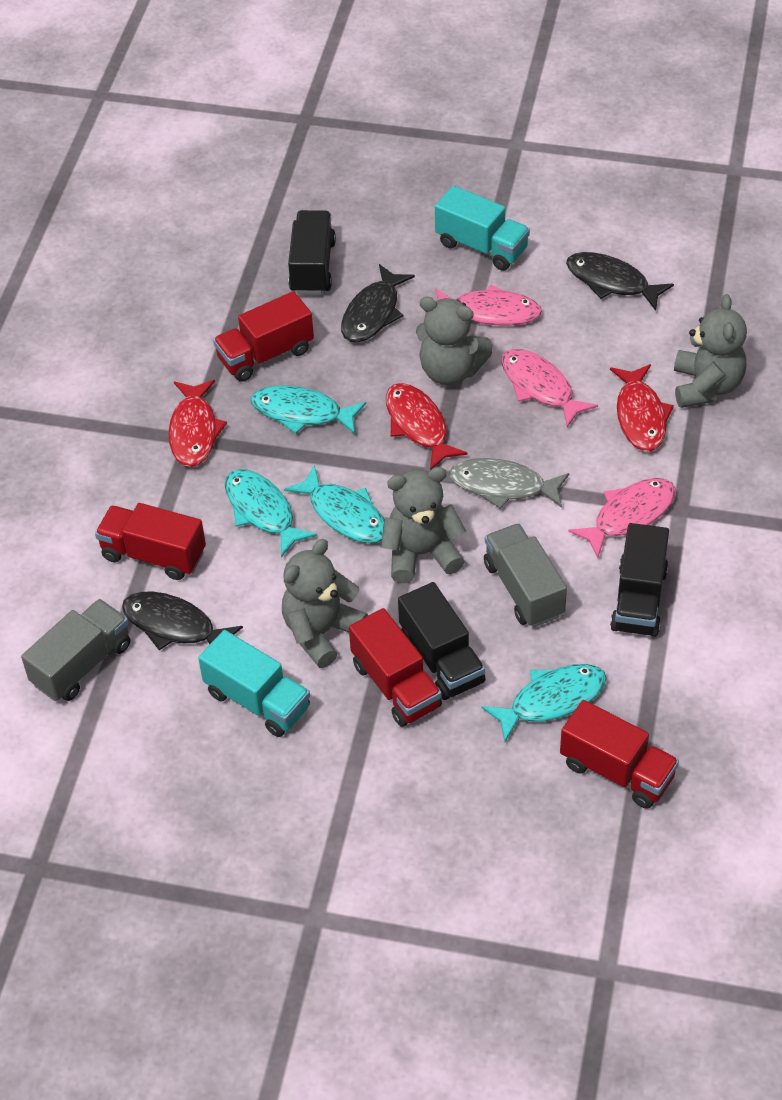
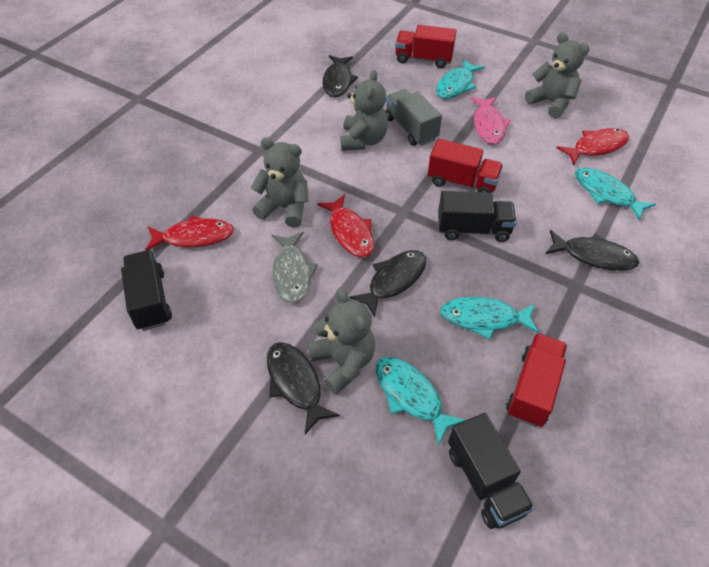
black fish: 3 -> 4
grey truck: 2 -> 1
pink fish: 3 -> 1
red truck: 4 -> 3
turquoise truck: 2 -> 0

